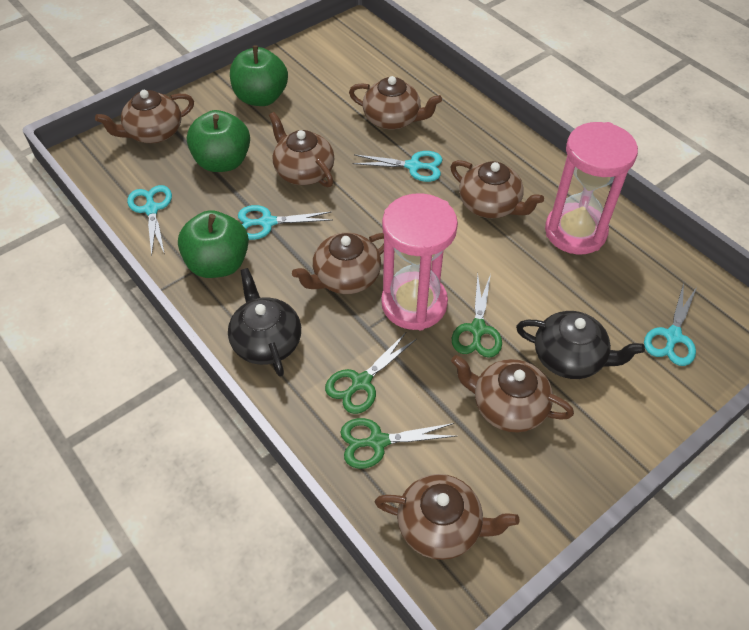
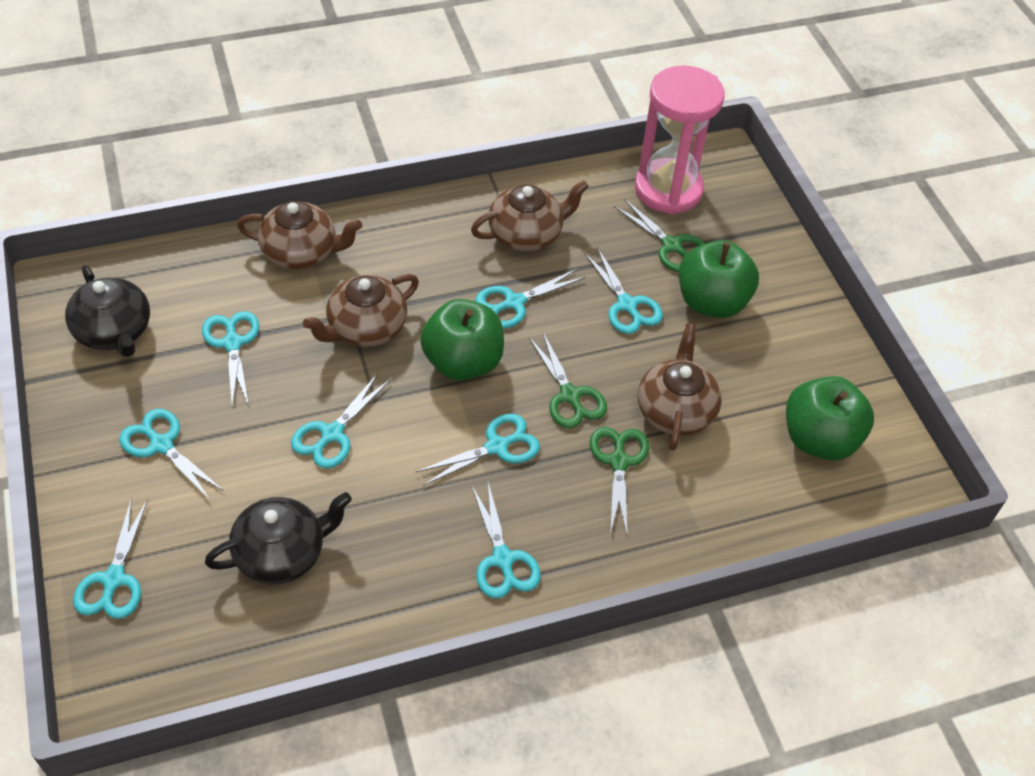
brown teapot: 7 -> 4
pink hourglass: 2 -> 1
turquoise scissors: 4 -> 8

